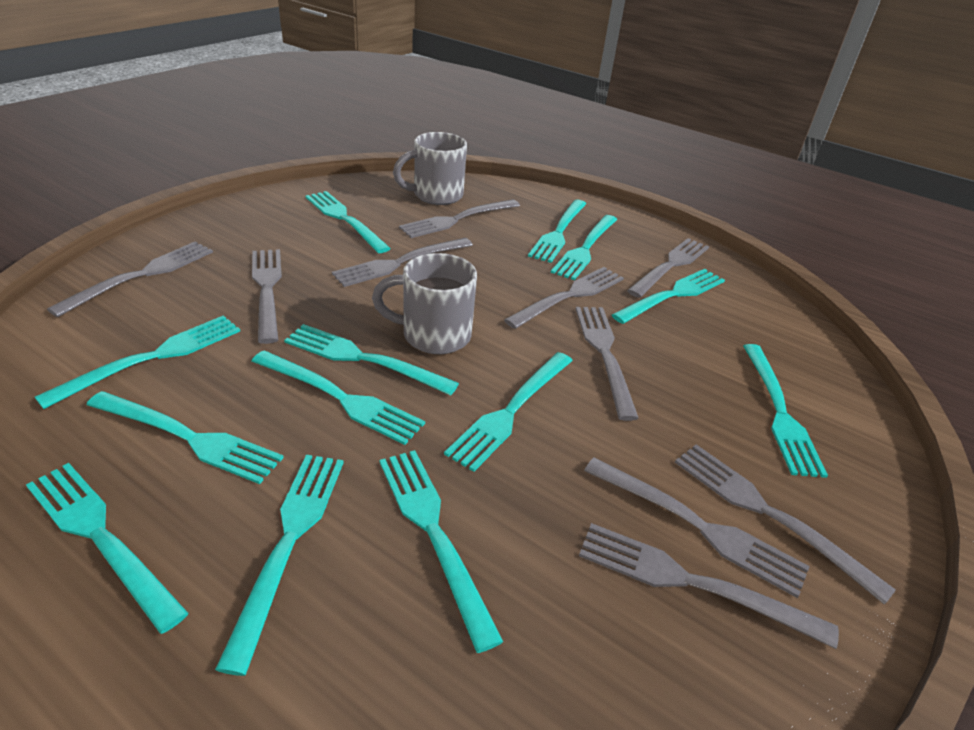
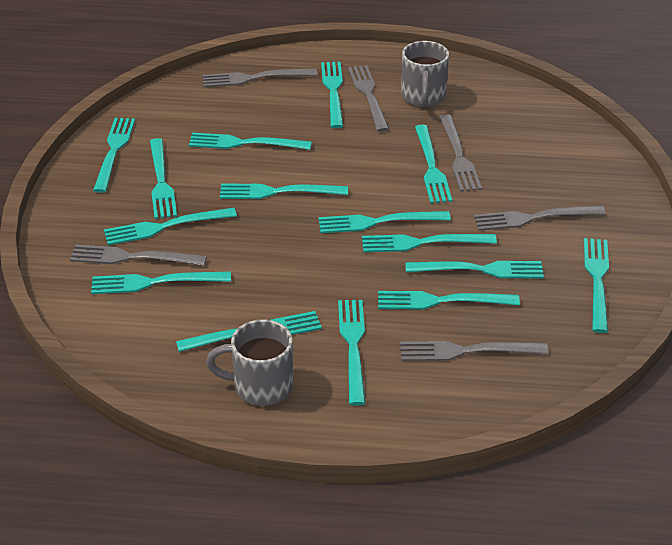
grey fork: 10 -> 6
turquoise fork: 13 -> 15

